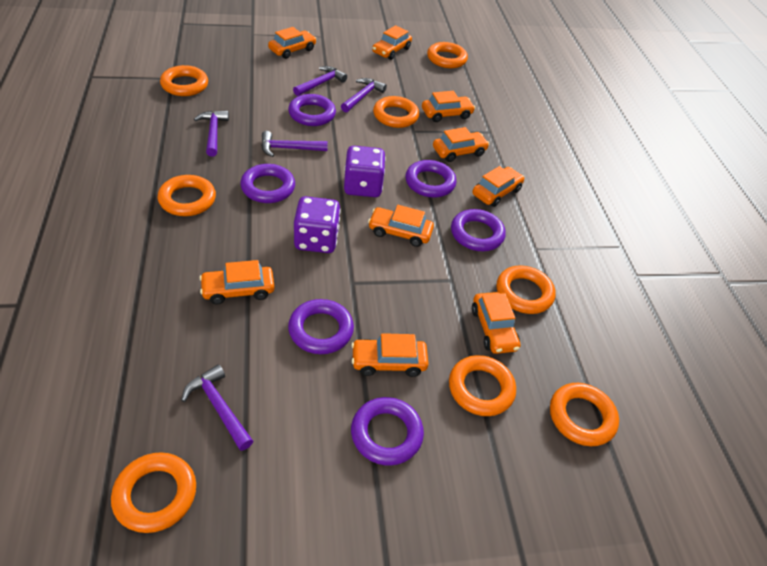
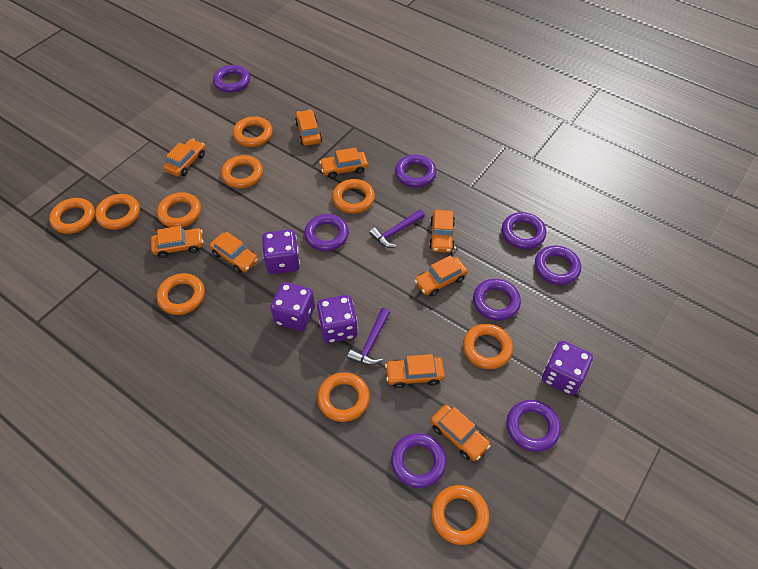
orange ring: 8 -> 10
purple dice: 2 -> 4
purple hammer: 5 -> 2
purple ring: 6 -> 8

